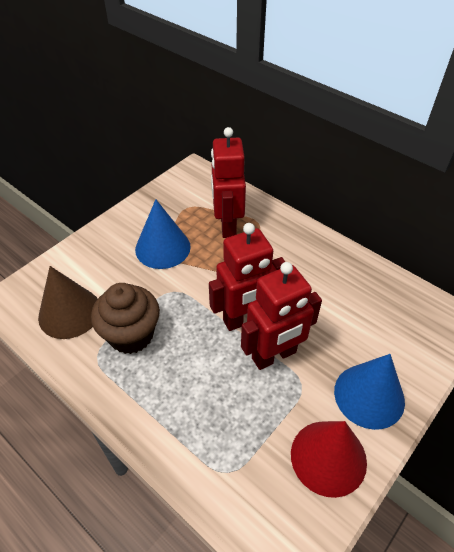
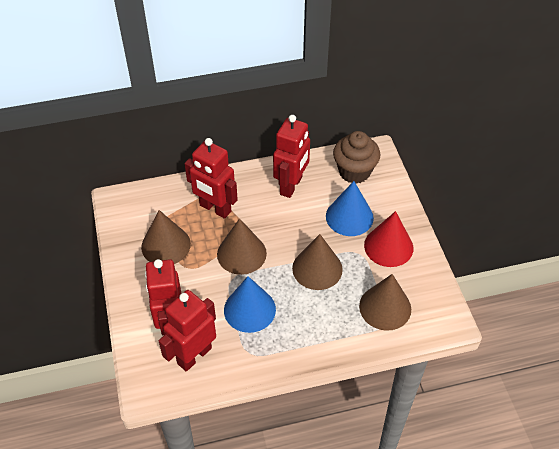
brown cone: 1 -> 4
red robot: 3 -> 4

